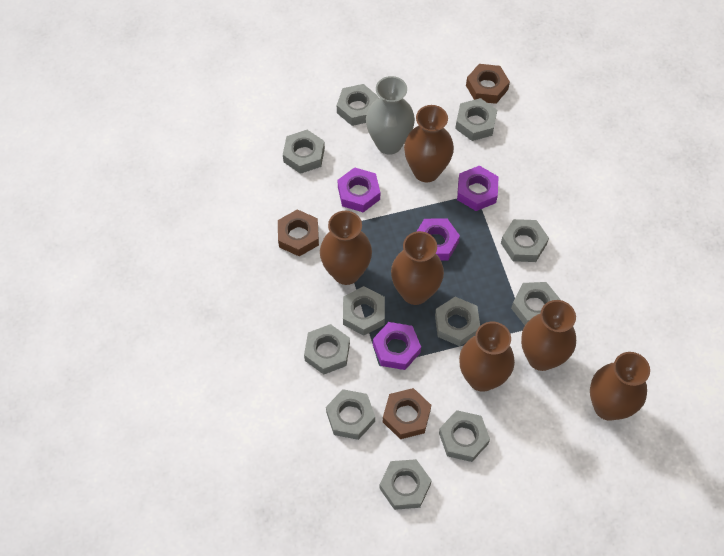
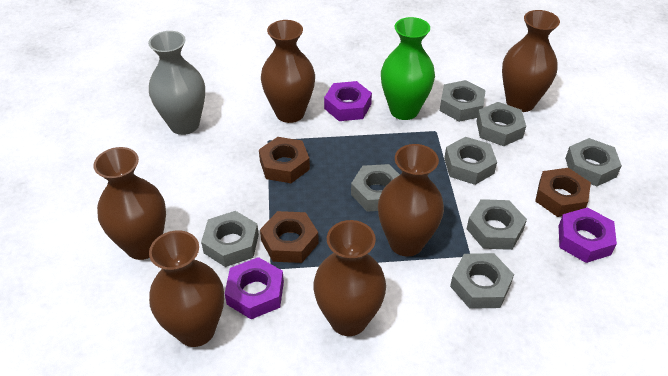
green vase: 0 -> 1
grey nut: 11 -> 8
purple nut: 4 -> 3

